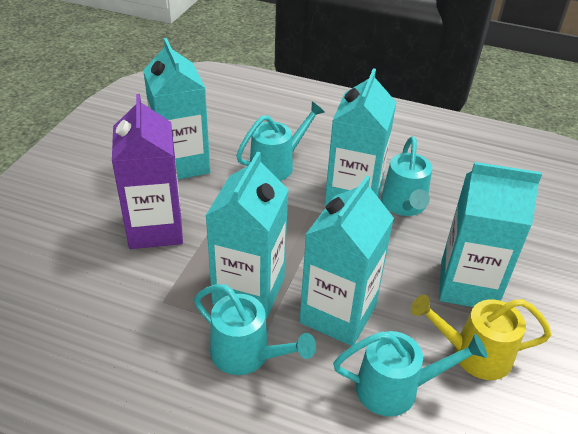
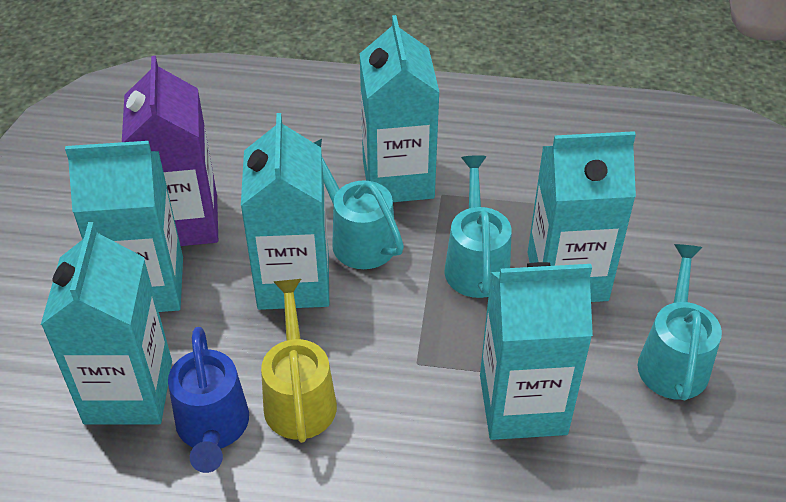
blue watering can: 0 -> 1
turquoise carton: 5 -> 6
turquoise watering can: 4 -> 3

